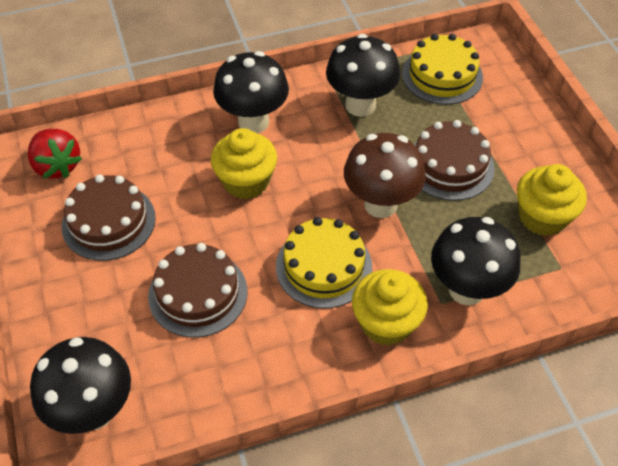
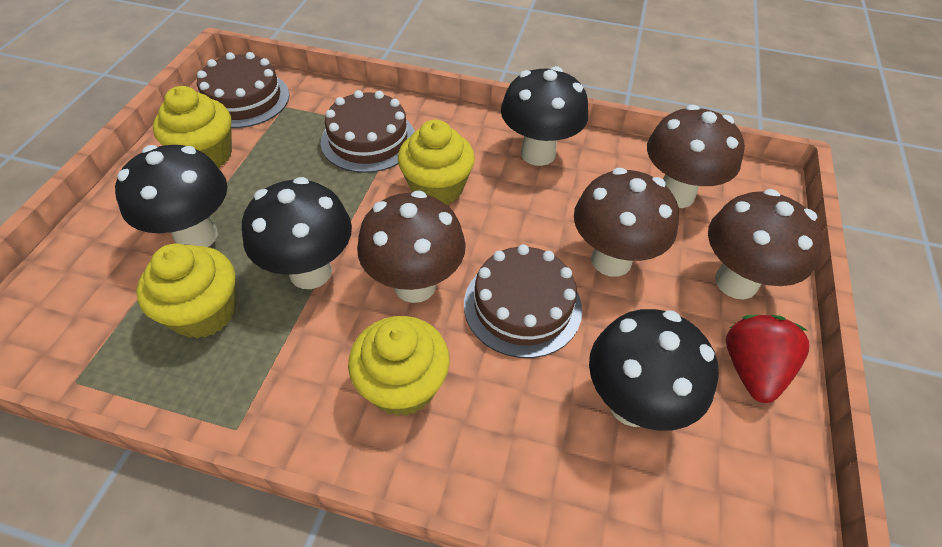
brown mushroom: 1 -> 4
yellow cake: 2 -> 0
yellow cupcake: 3 -> 4

